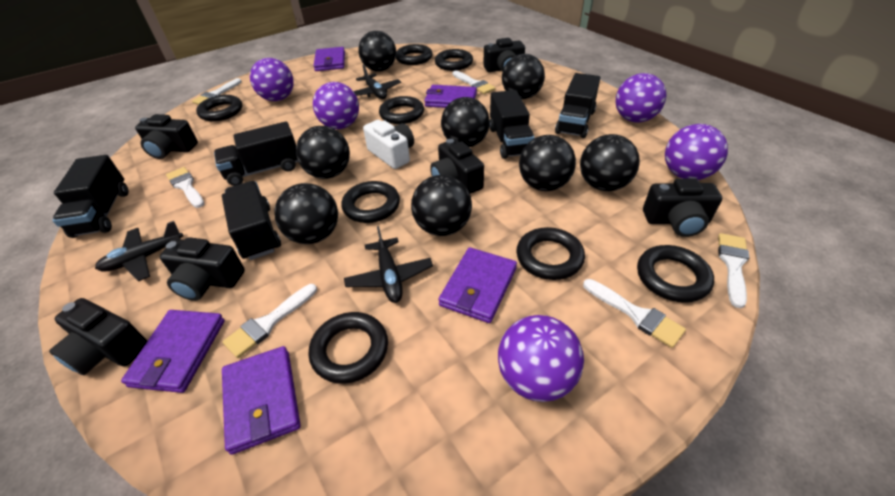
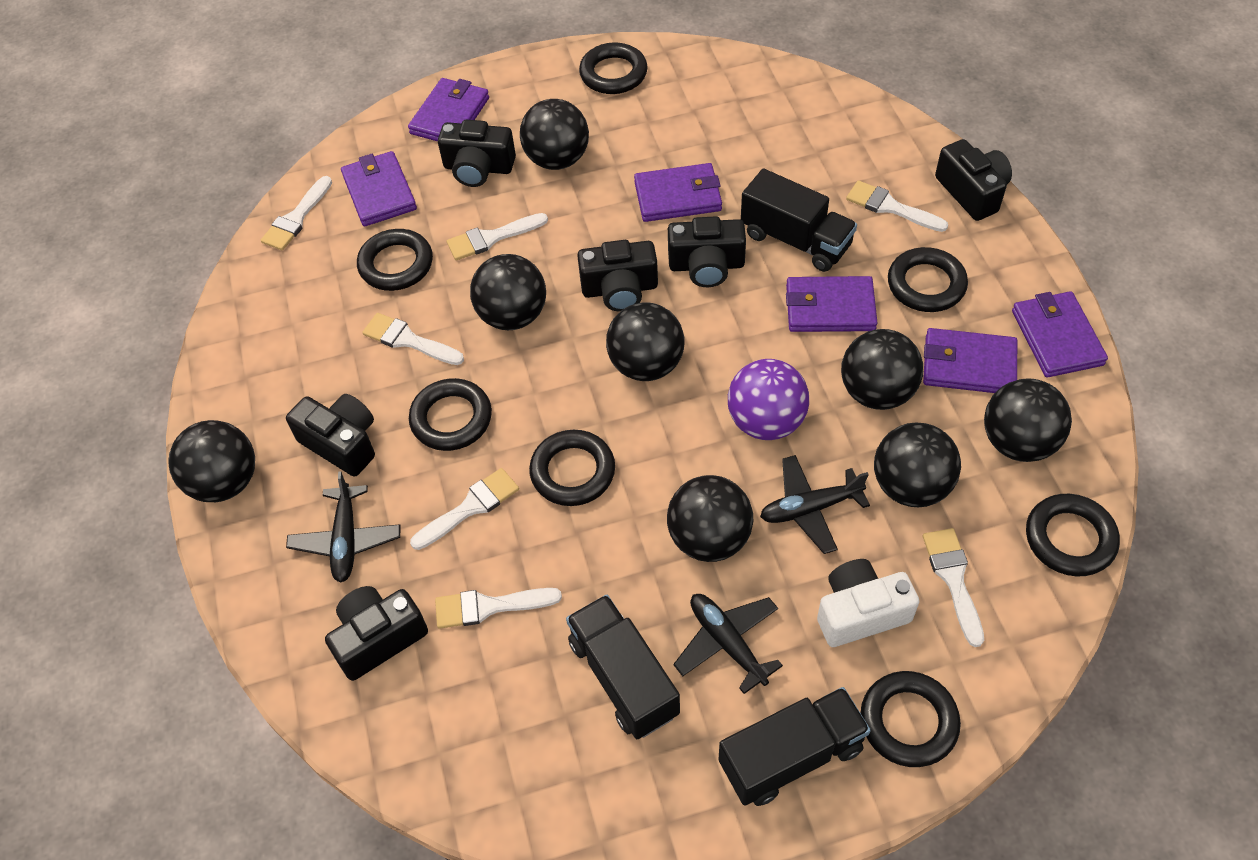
black ring: 8 -> 7
black truck: 5 -> 3
purple ball: 5 -> 1
purple wallet: 5 -> 6
white brush: 6 -> 7

